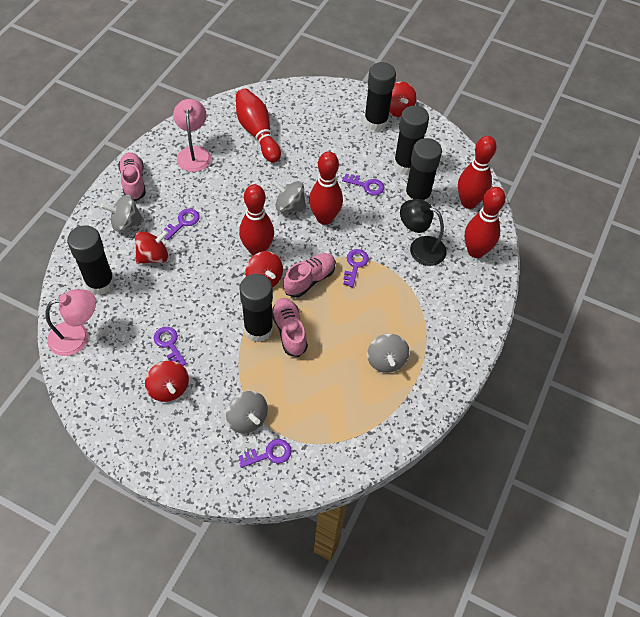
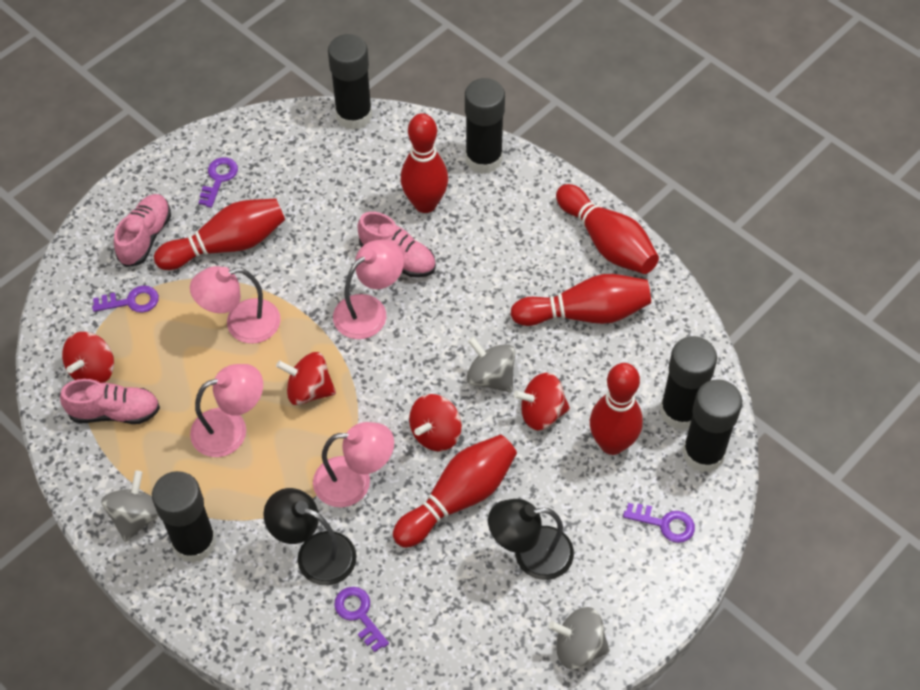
black lamp: 1 -> 2
grey spinning top: 4 -> 3
pink lamp: 2 -> 4
purple key: 5 -> 4
red bowling pin: 5 -> 6

